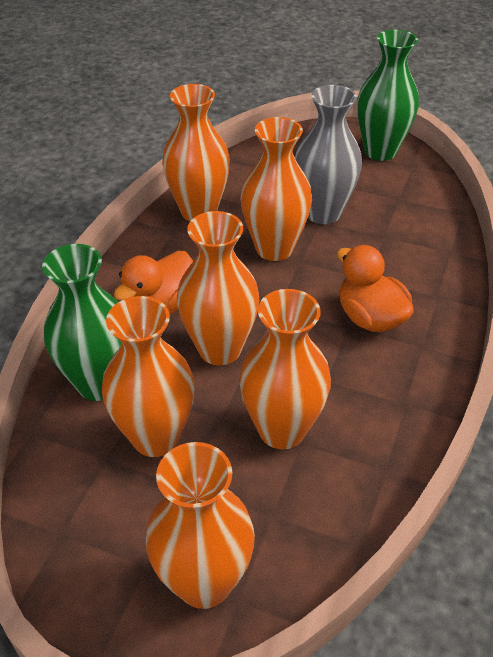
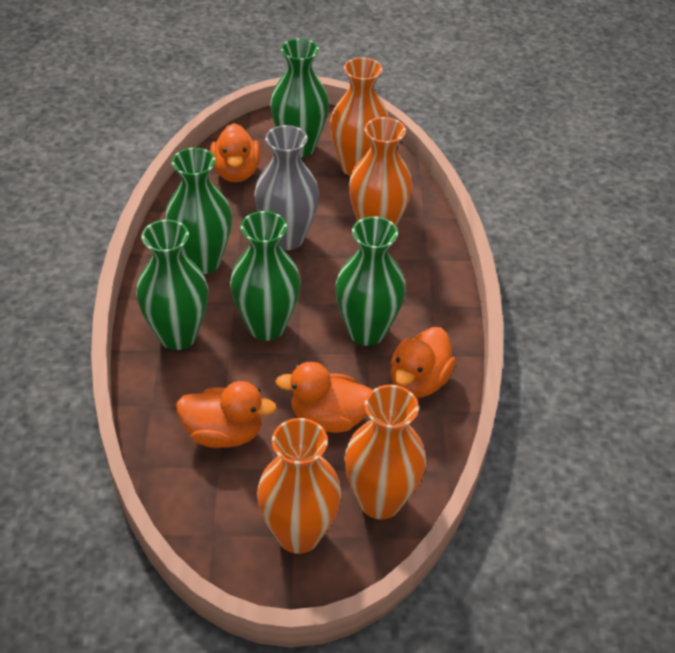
green vase: 2 -> 5
orange duck: 2 -> 4
orange vase: 6 -> 4

